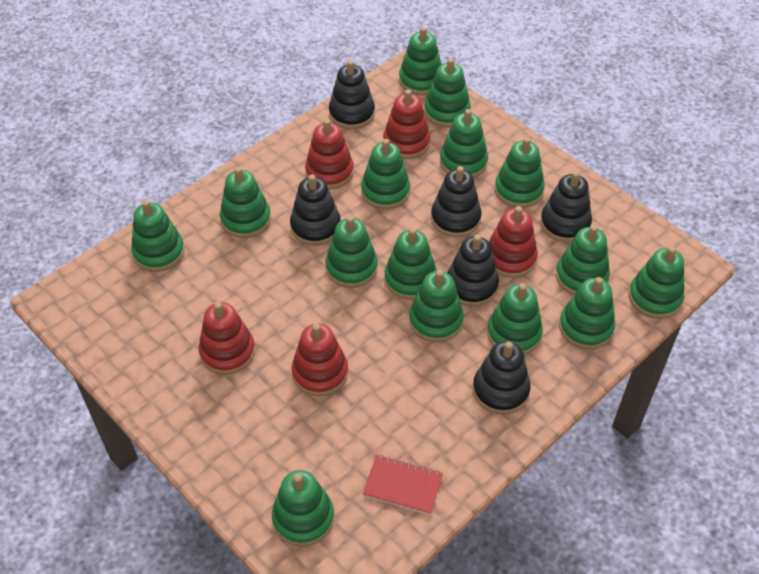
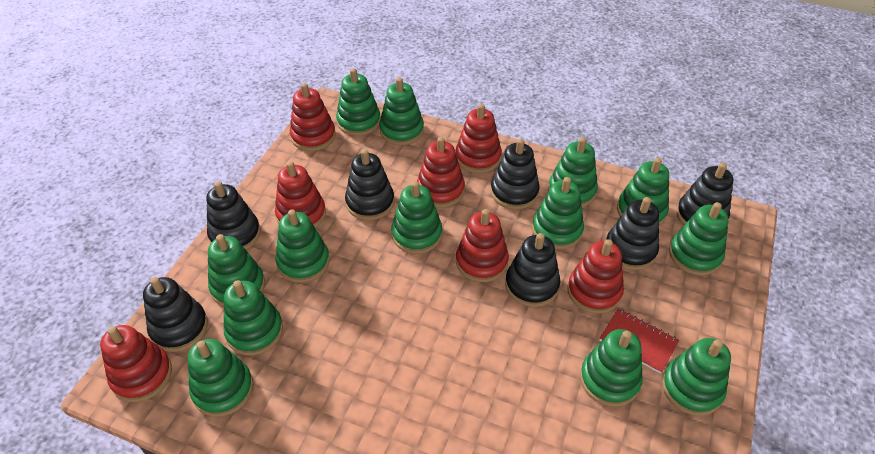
black stacking toy: 6 -> 7
green stacking toy: 15 -> 13
red stacking toy: 5 -> 7

